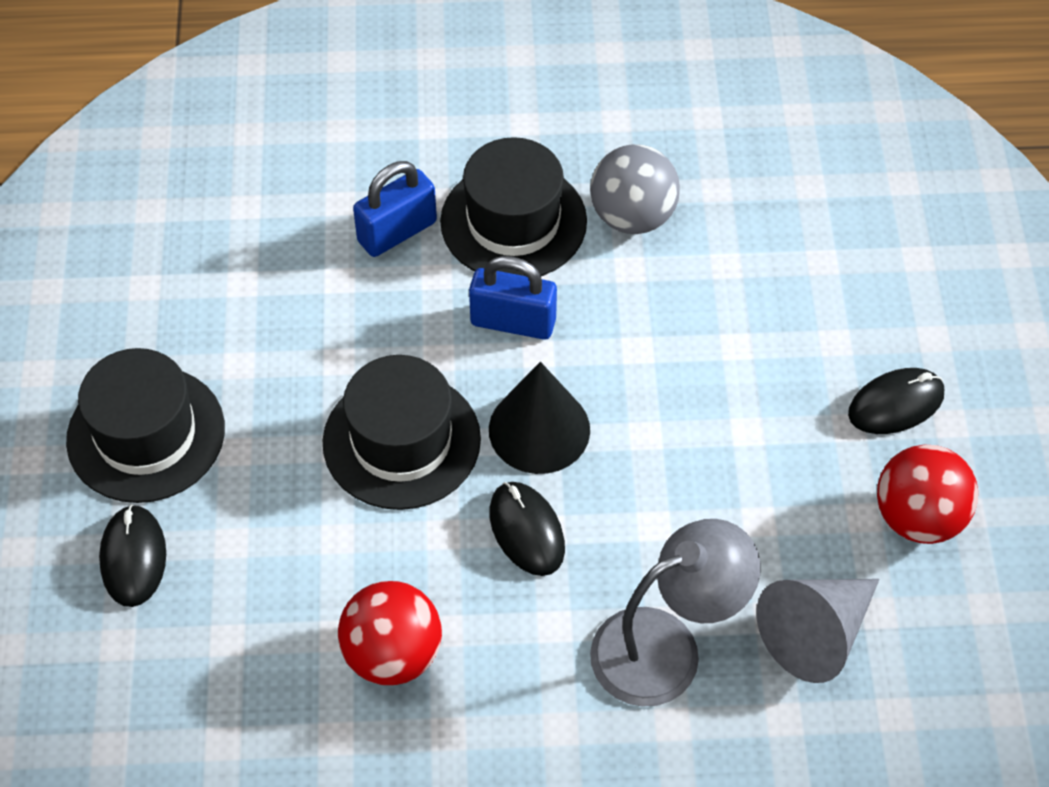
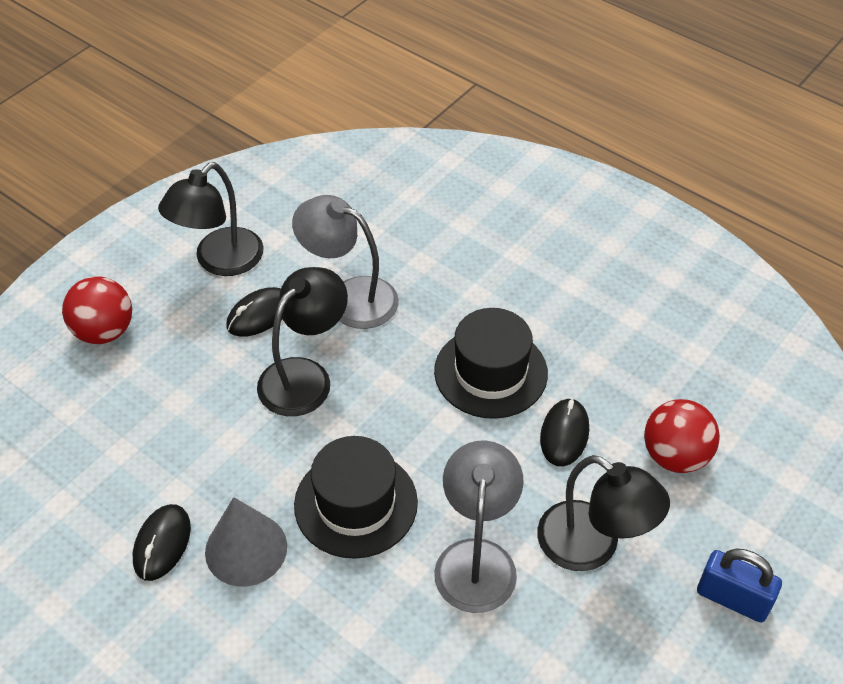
black cone: 1 -> 0
black hat: 3 -> 2
black lamp: 0 -> 3
blue padlock: 2 -> 1
grey ball: 1 -> 0
grey lamp: 1 -> 2

